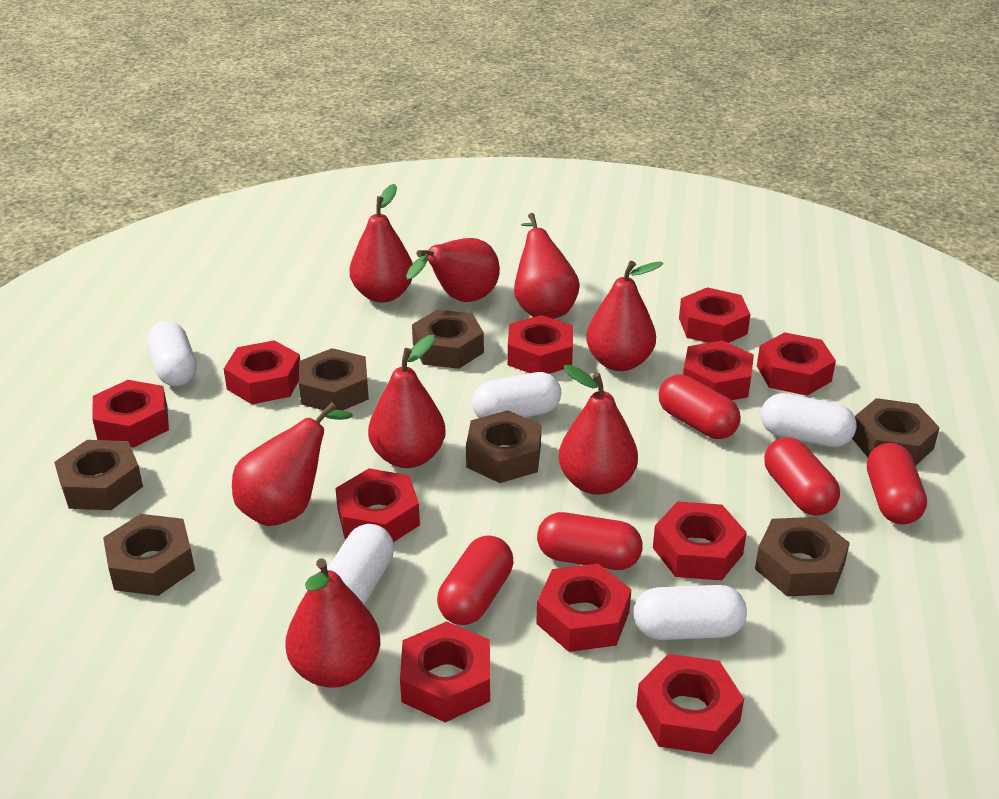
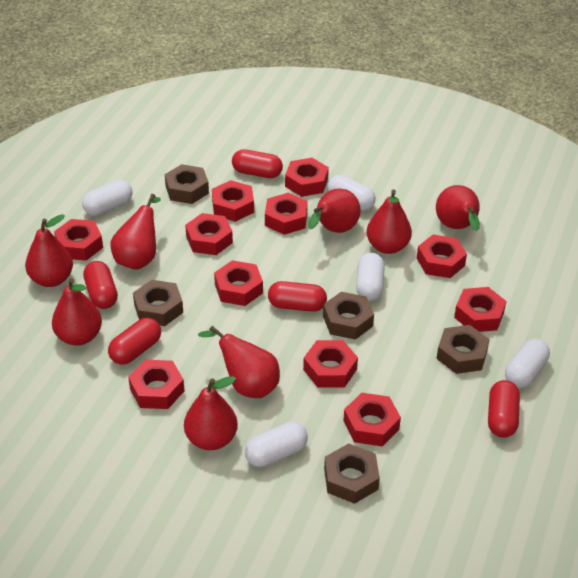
brown nut: 7 -> 5

